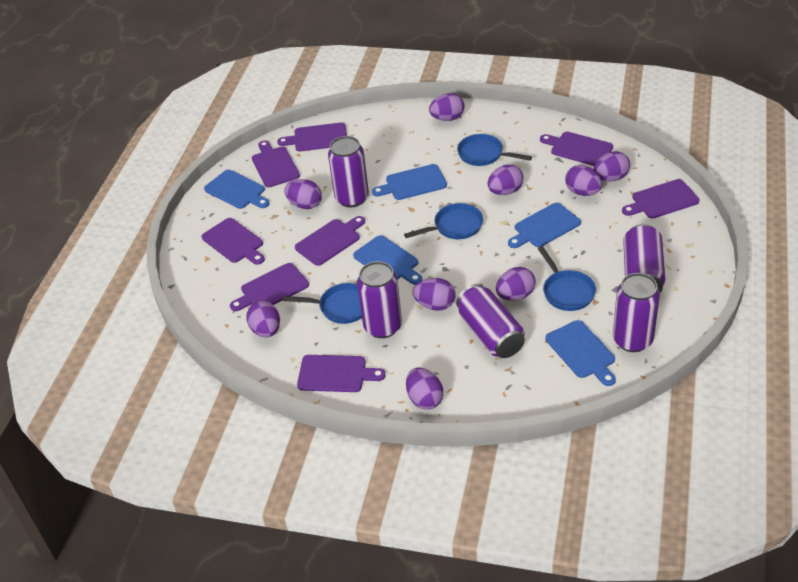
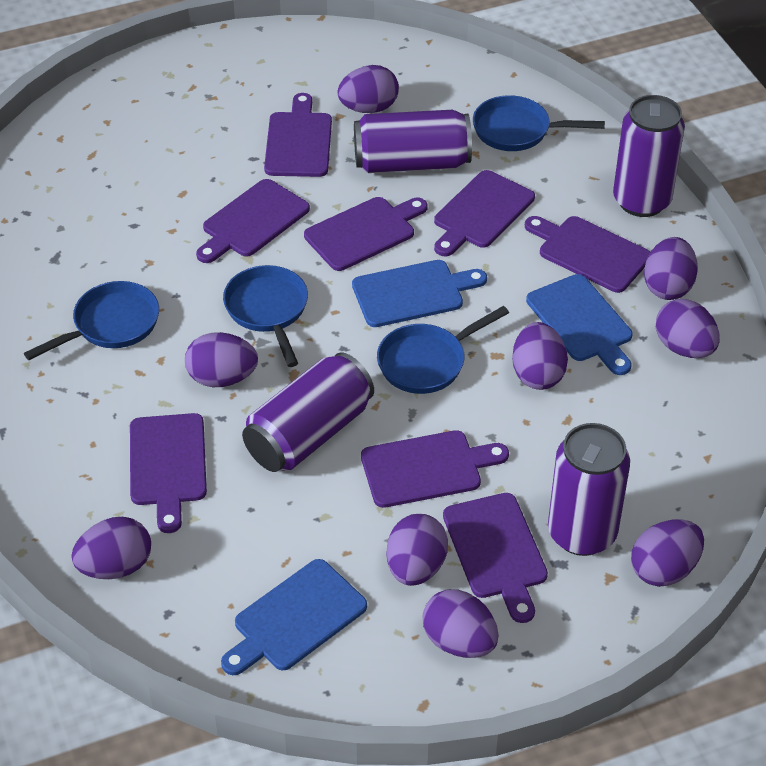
blue cutting board: 5 -> 3
purple can: 5 -> 4

